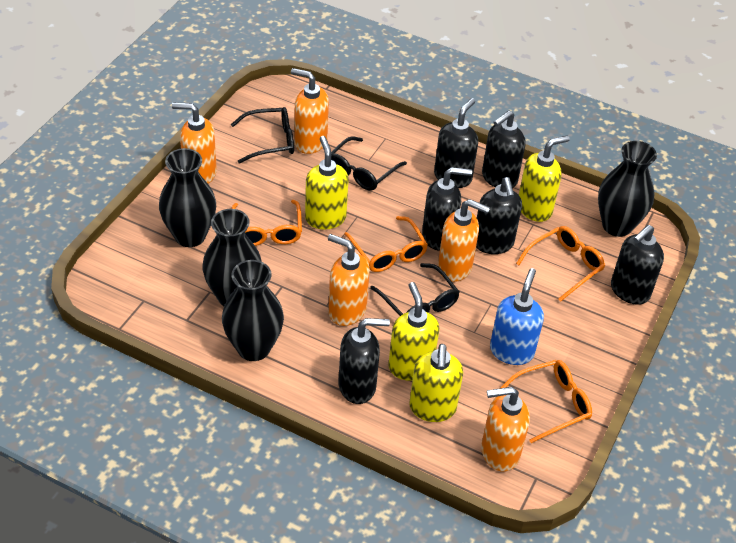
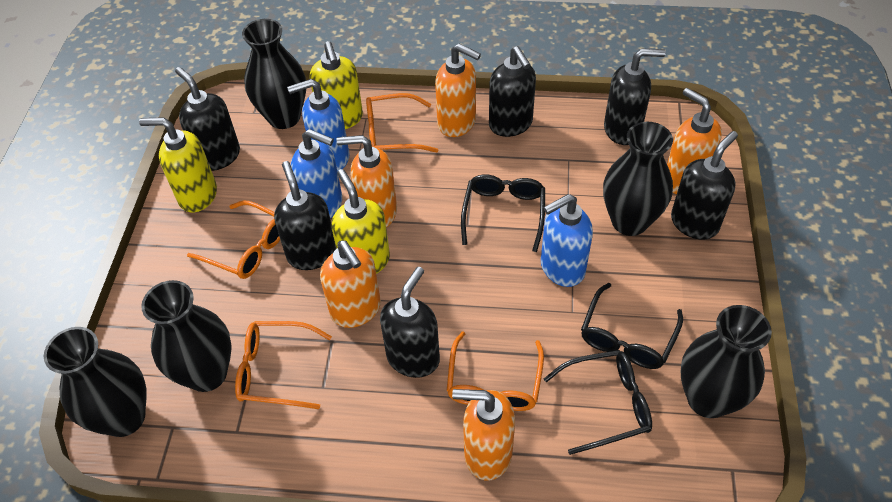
black vase: 4 -> 5
blue soap dispenser: 1 -> 3
yellow soap dispenser: 4 -> 3

